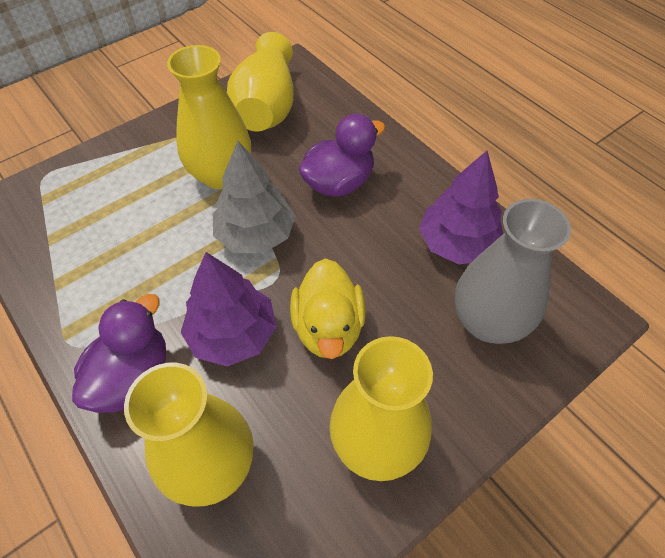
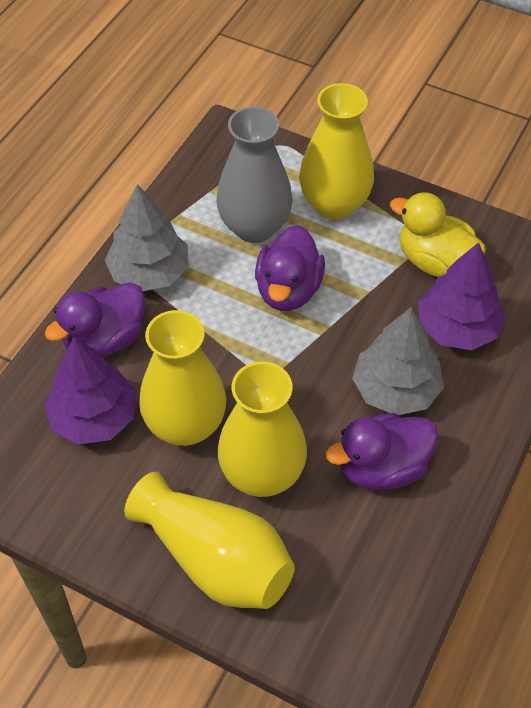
grey tree: 1 -> 2
purple duck: 2 -> 3

